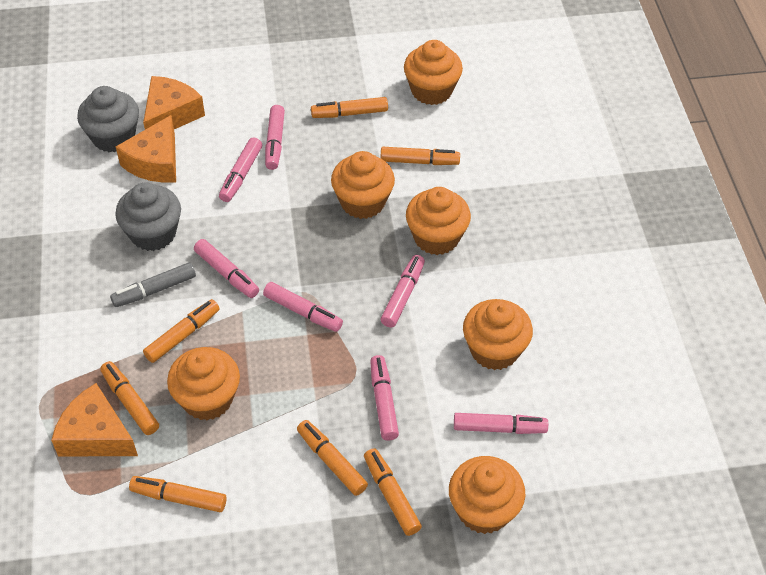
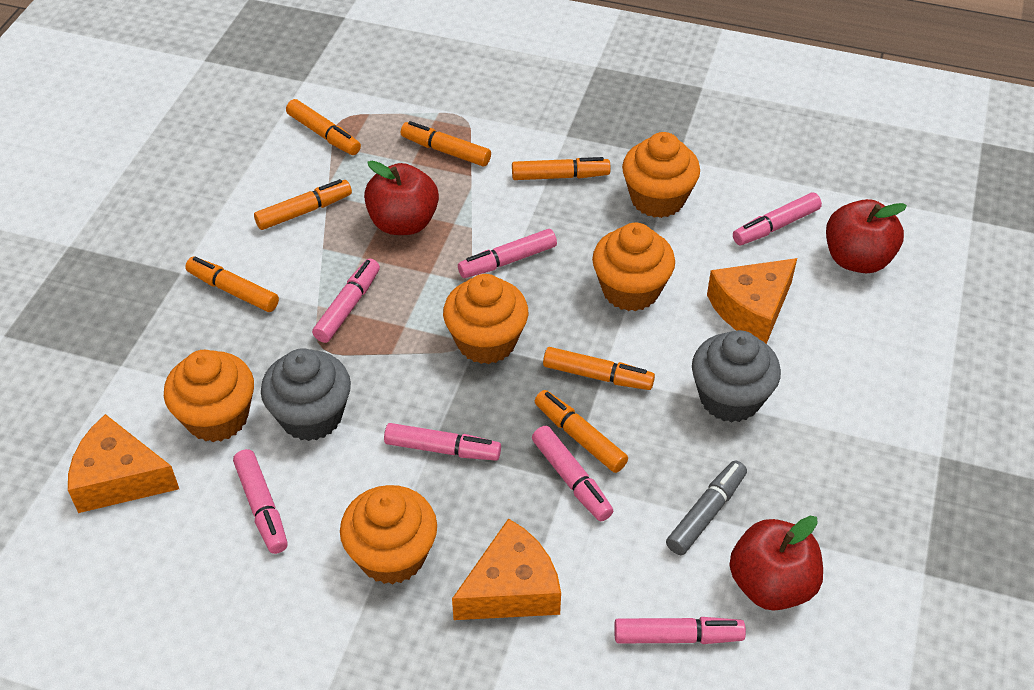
orange cupcake: 6 -> 5
red apple: 0 -> 3

